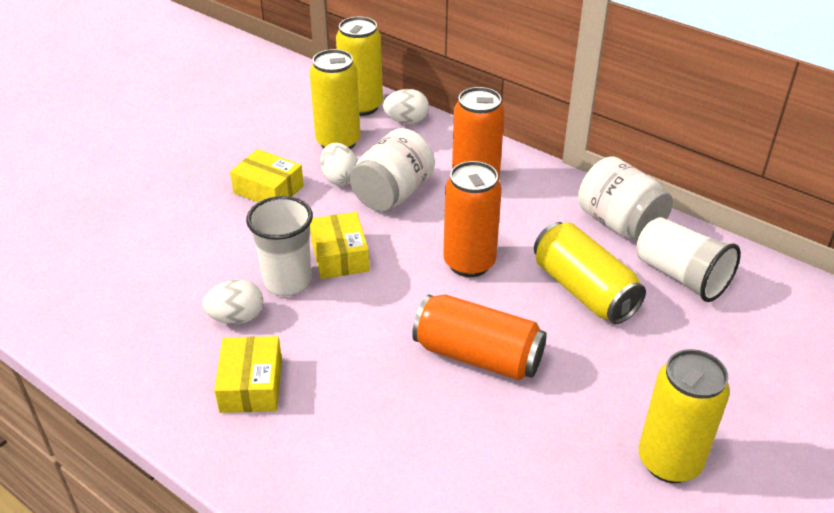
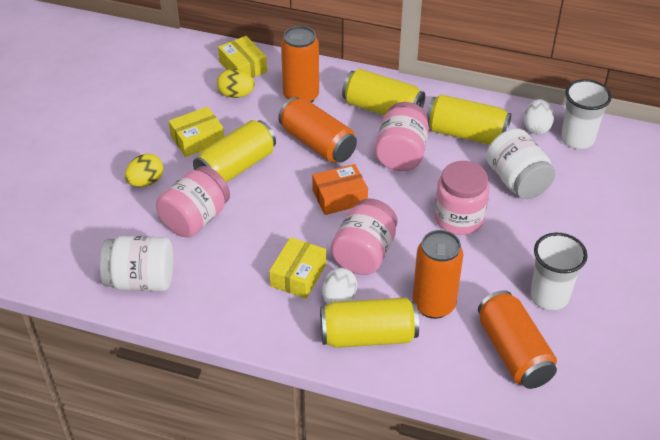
orange box: 0 -> 1
orange can: 3 -> 4
pink jar: 0 -> 4
white egg: 3 -> 2
yellow egg: 0 -> 2

